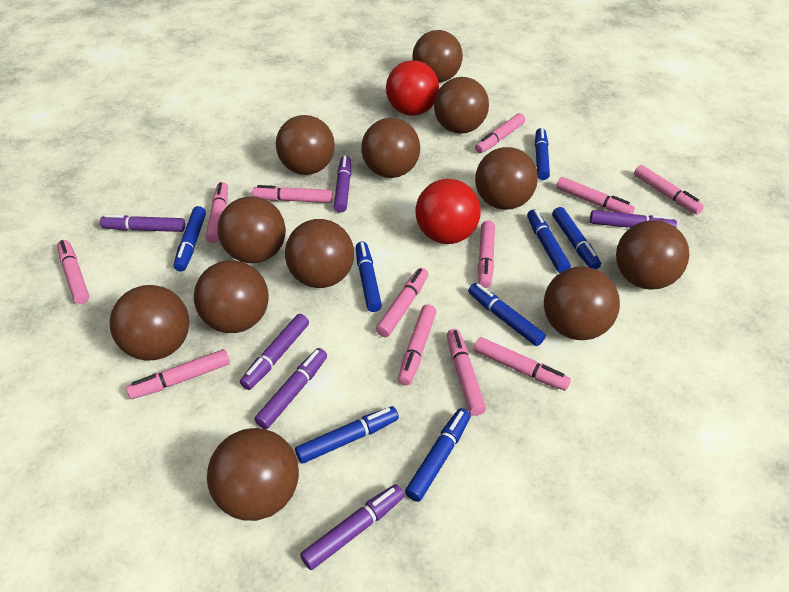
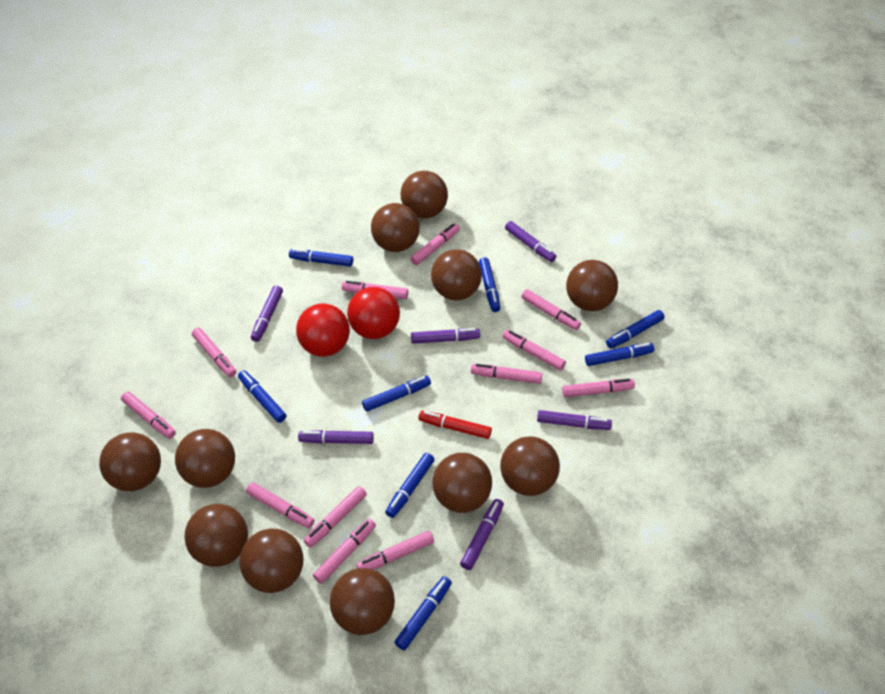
brown ball: 12 -> 11
red marker: 0 -> 1

